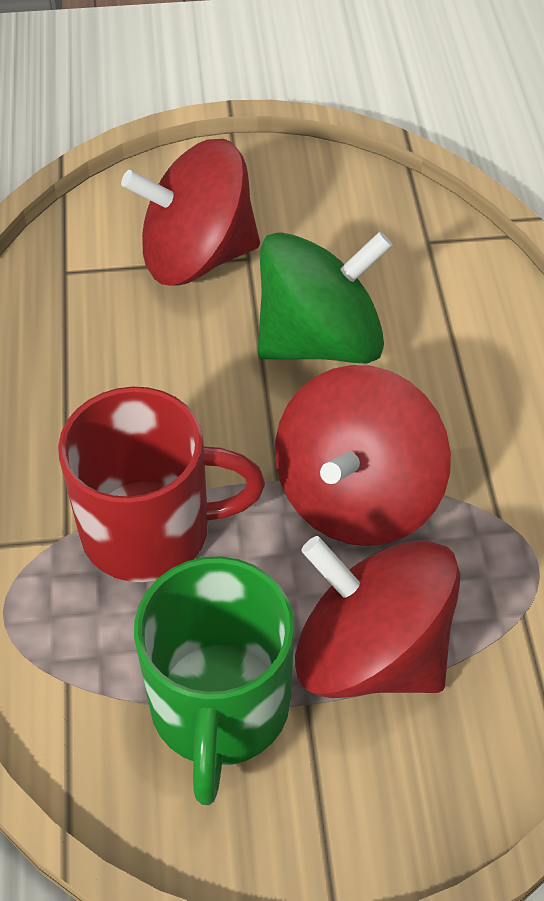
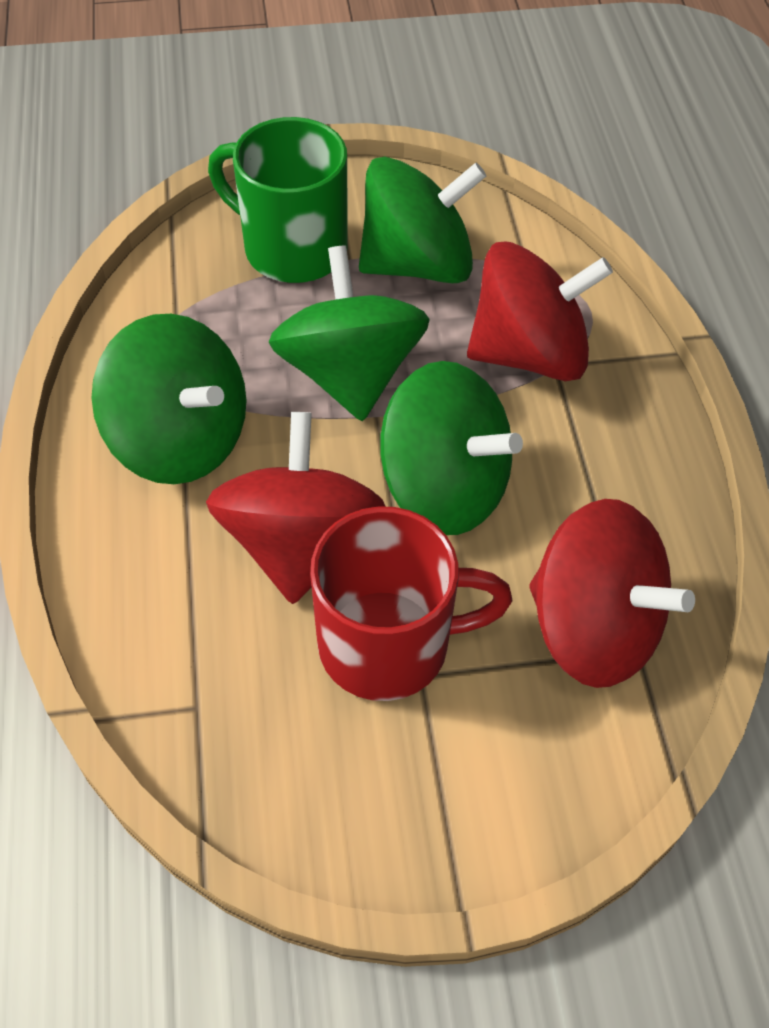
green spinning top: 1 -> 4

